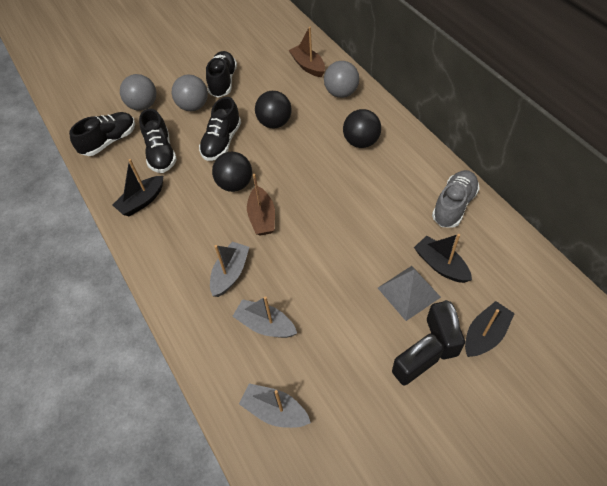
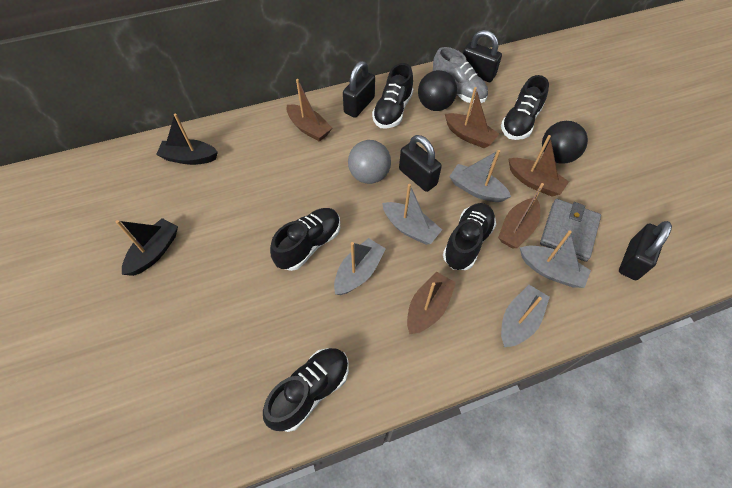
black ball: 3 -> 2
black boat: 3 -> 2
black padlock: 2 -> 4
black shoe: 4 -> 5
brown boat: 2 -> 5
grey ball: 3 -> 1
grey boat: 3 -> 5
grey pyramid: 1 -> 0
grey wallet: 0 -> 1

